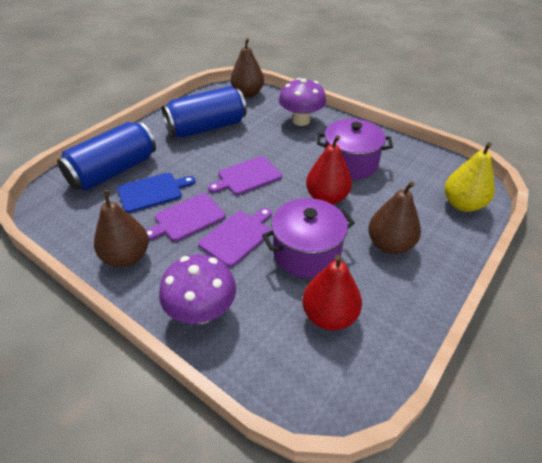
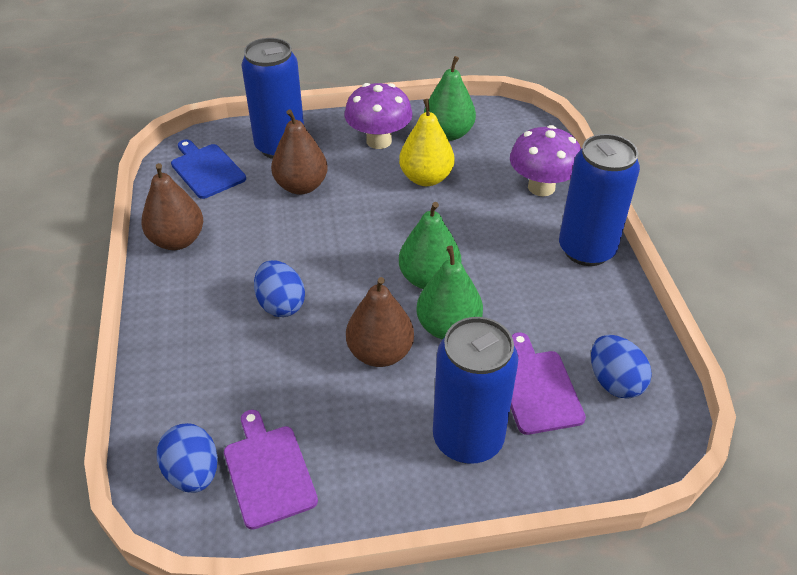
blue can: 2 -> 3
blue egg: 0 -> 3
green pear: 0 -> 3
purple cutting board: 3 -> 2
purple pot: 2 -> 0
red pear: 2 -> 0

